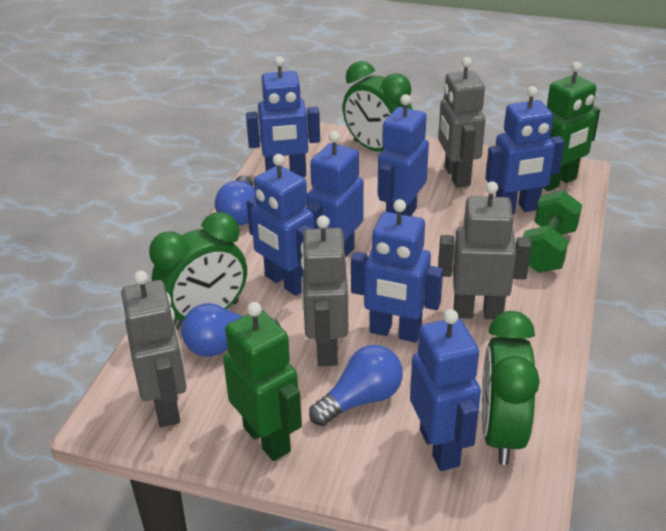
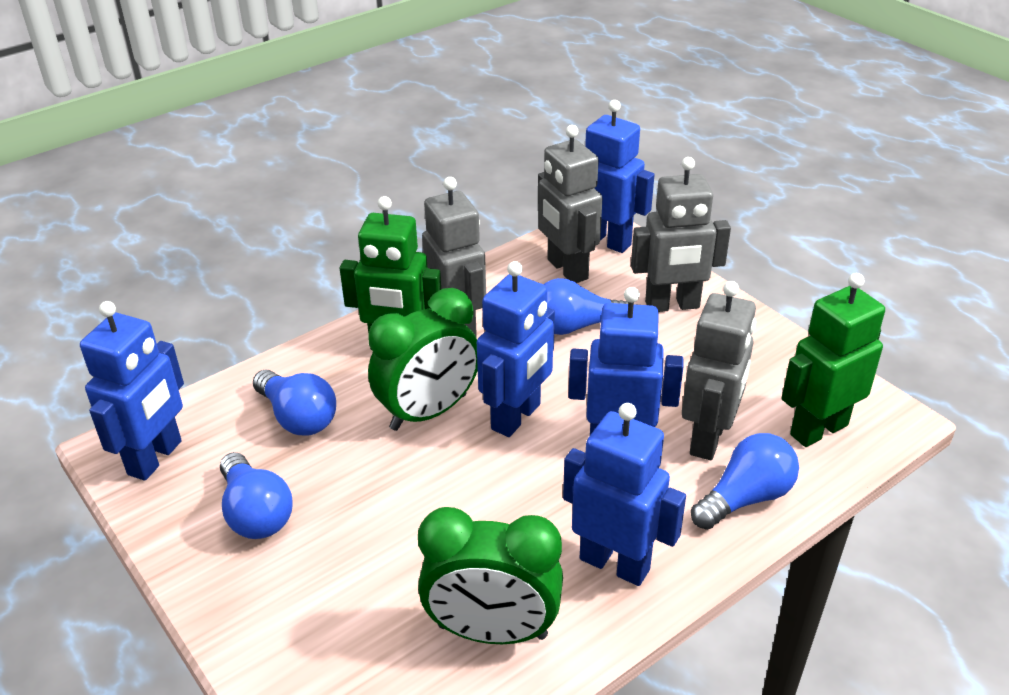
blue light bulb: 3 -> 4
blue robot: 7 -> 5
green clock: 3 -> 2
green dumbbell: 1 -> 0

